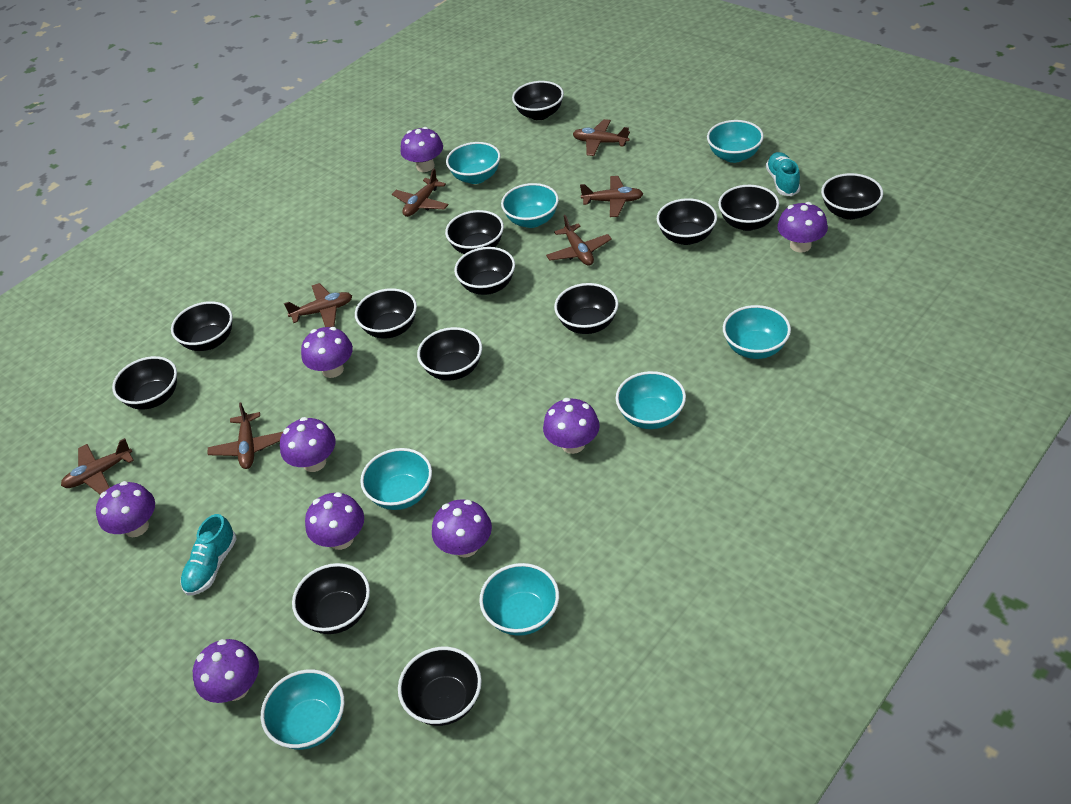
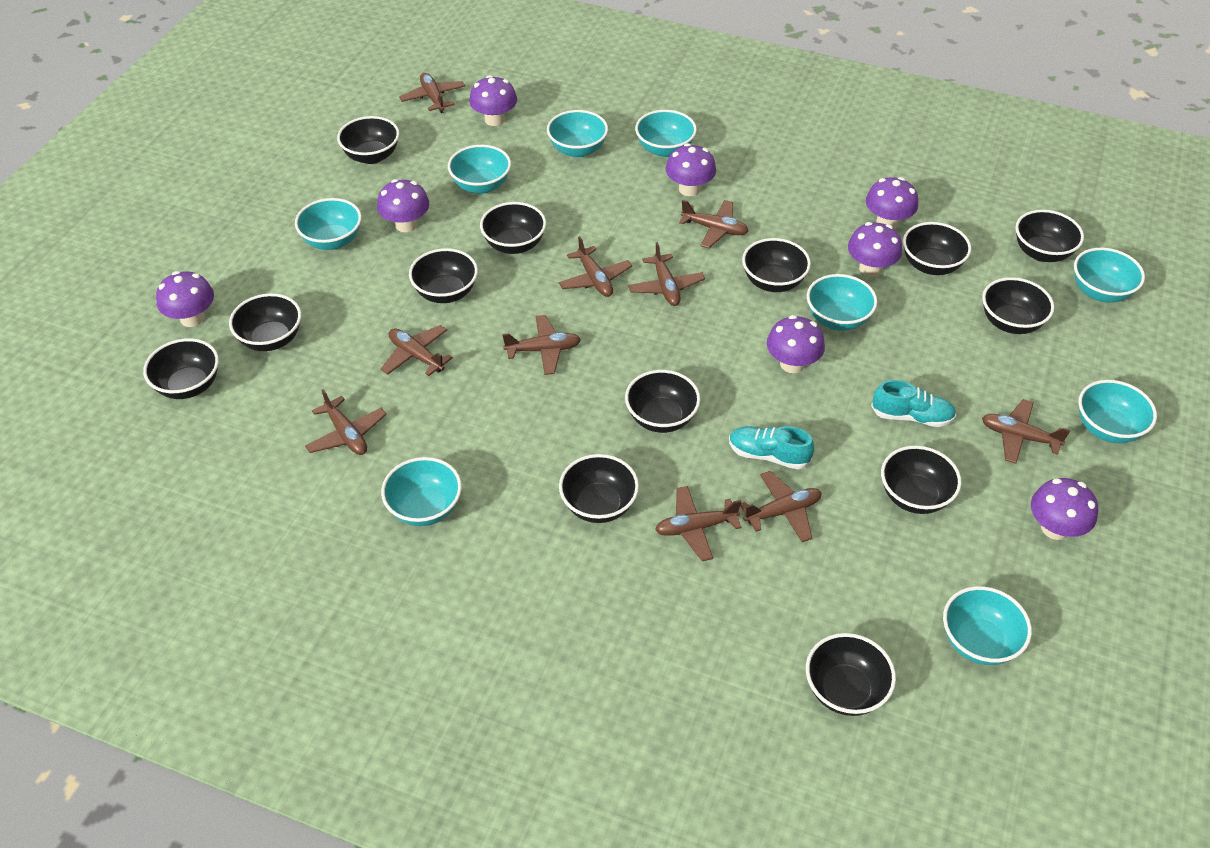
brown plane: 7 -> 10
purple mushroom: 9 -> 8
turquoise bowl: 8 -> 9

